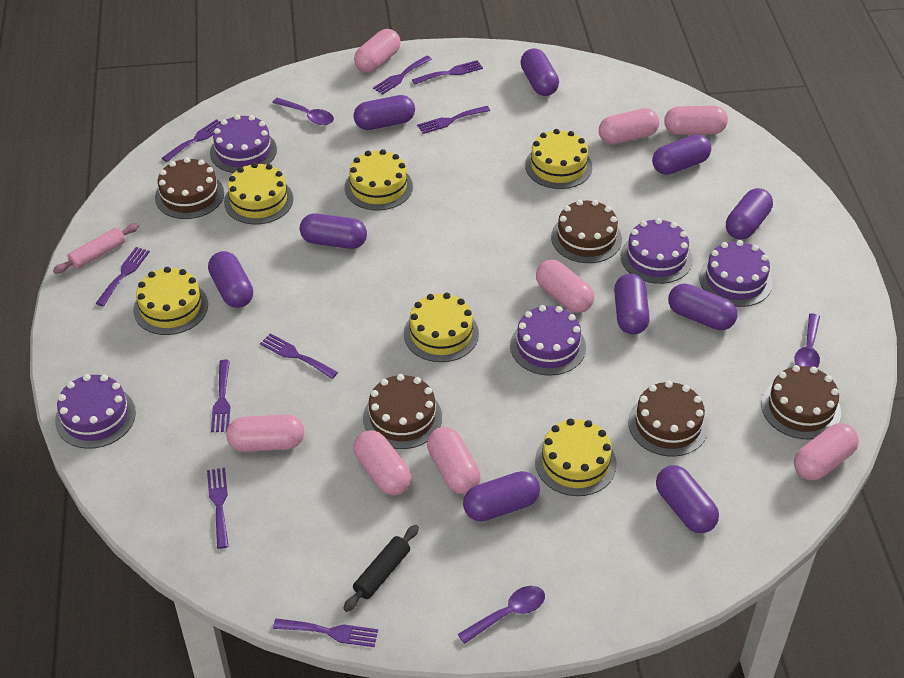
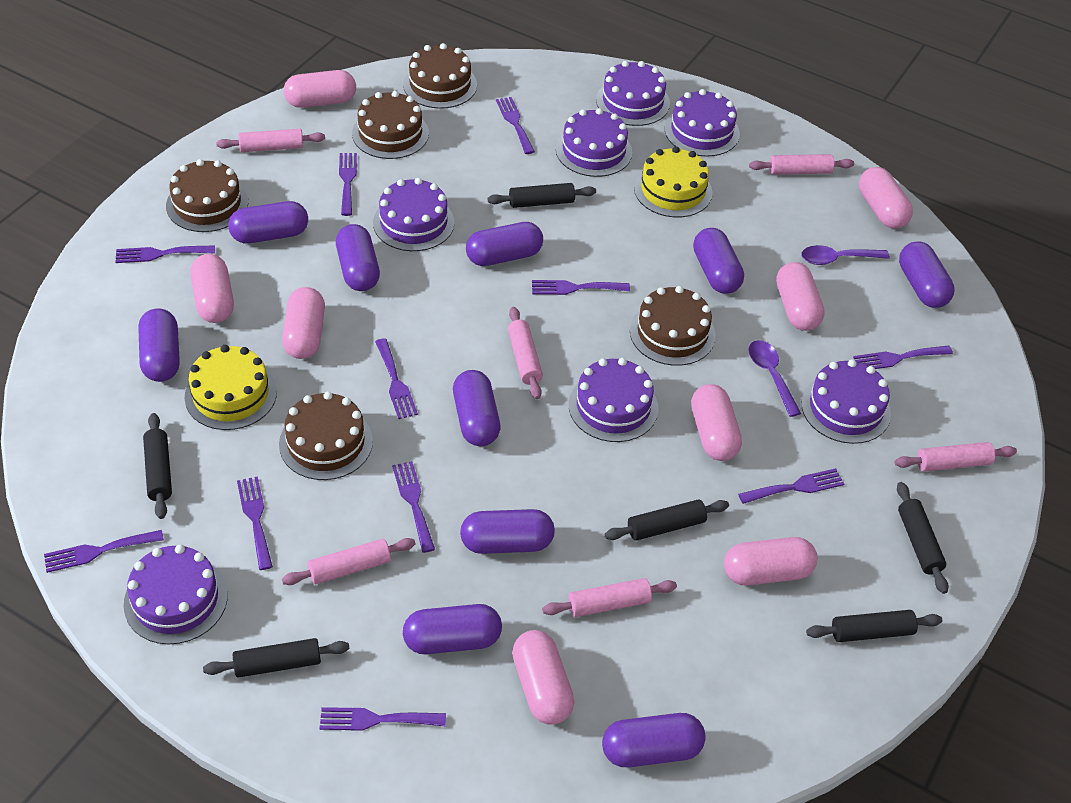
black rolling pin: 1 -> 6
pink rolling pin: 1 -> 6
purple cake: 5 -> 7
purple fork: 9 -> 11
purple spoon: 3 -> 2
yellow cake: 6 -> 2

